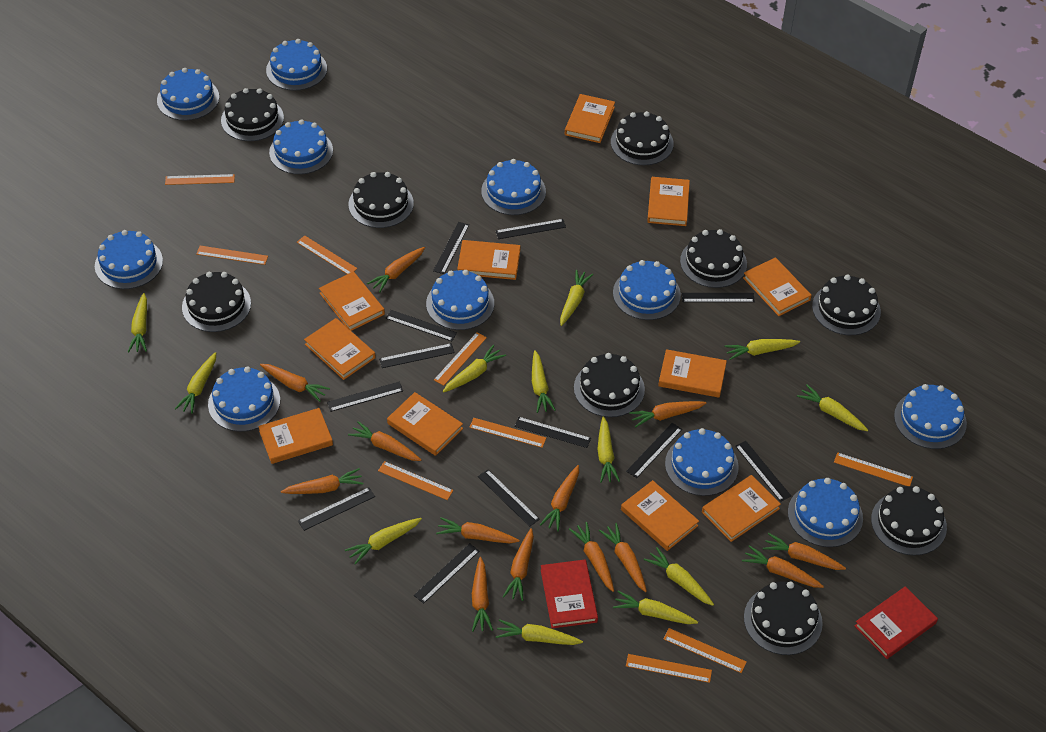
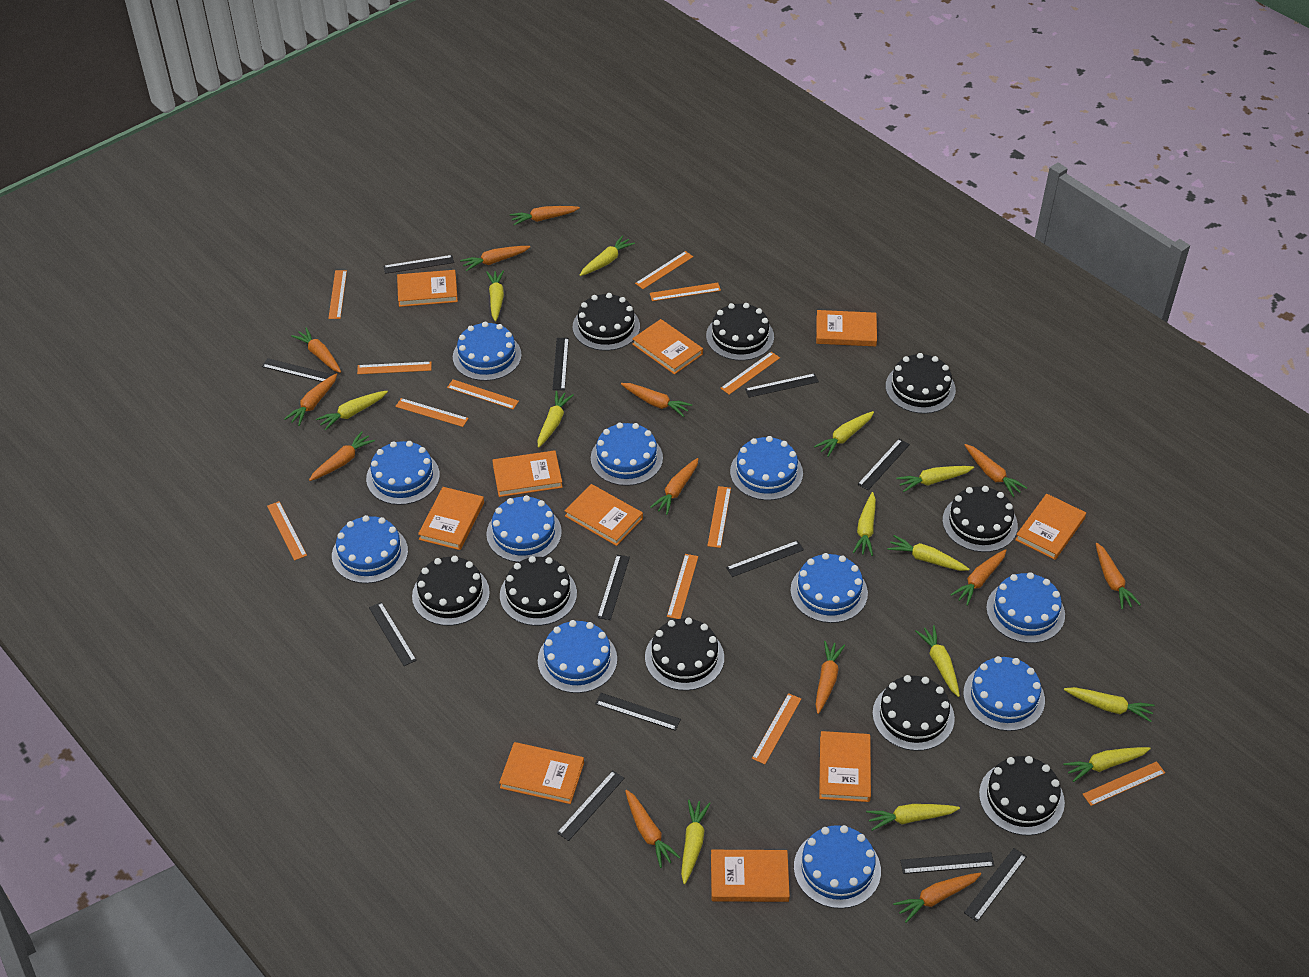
orange book: 11 -> 10
orange ruler: 9 -> 12
red book: 2 -> 0
yellow carrot: 12 -> 13

